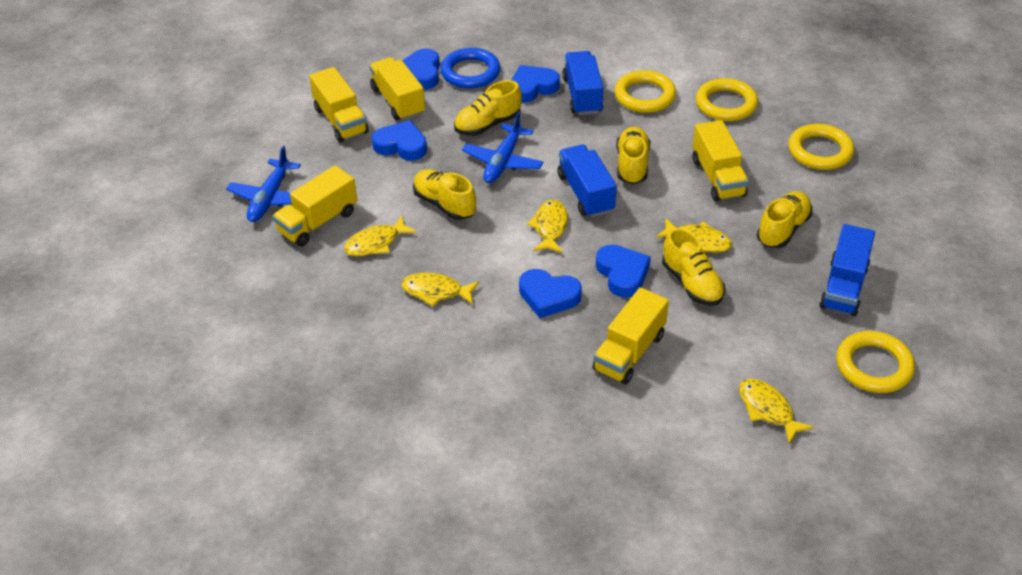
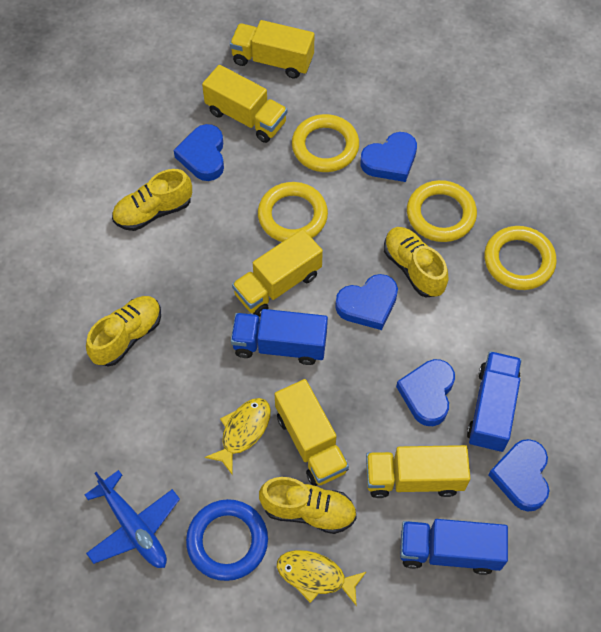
blue plane: 2 -> 1
yellow fish: 5 -> 2
yellow shoe: 5 -> 4

